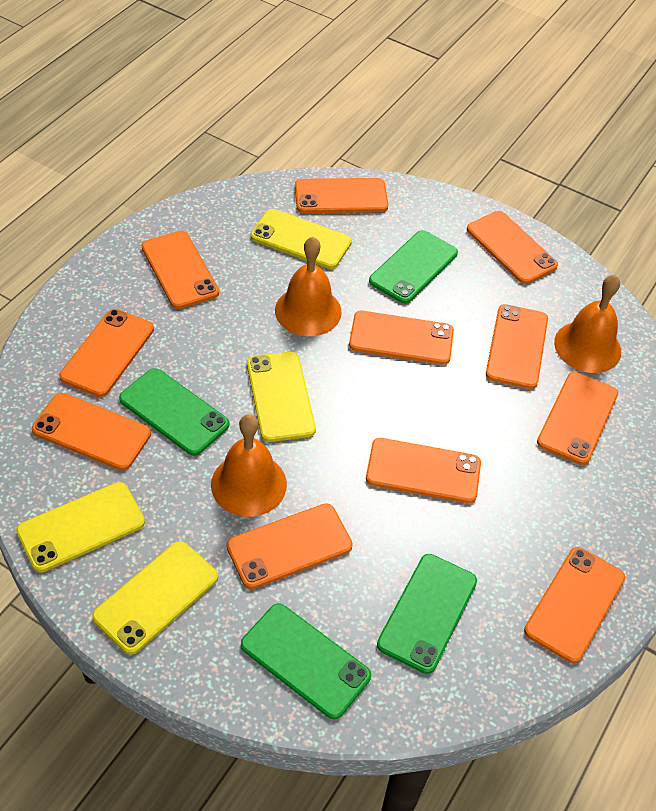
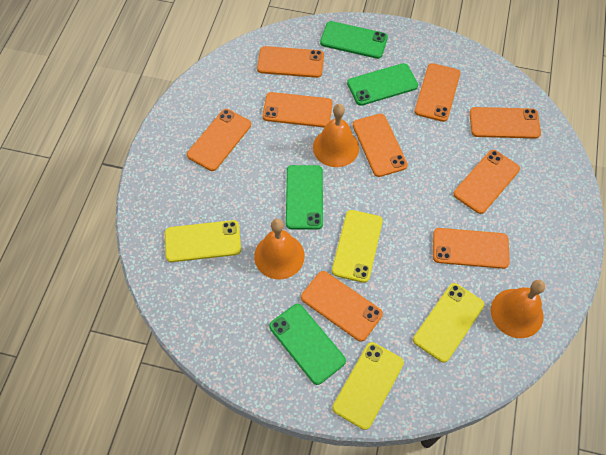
orange phone: 11 -> 9

